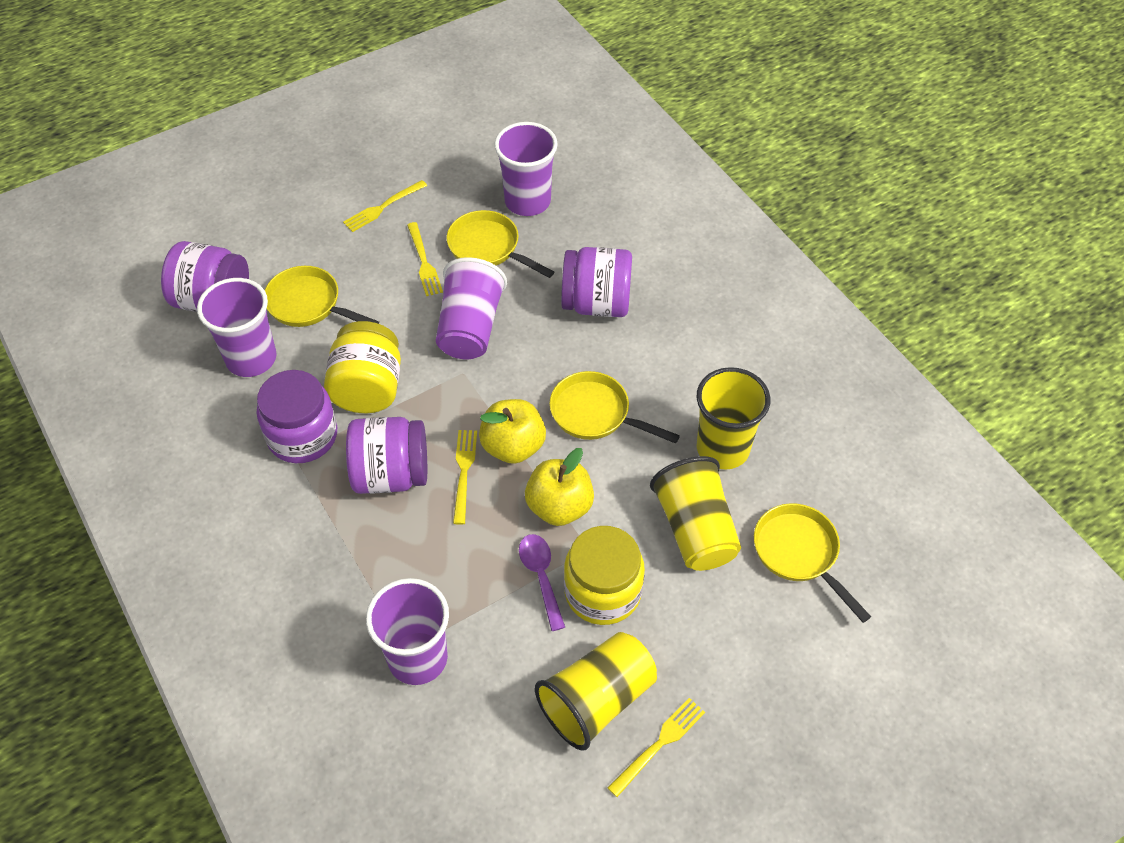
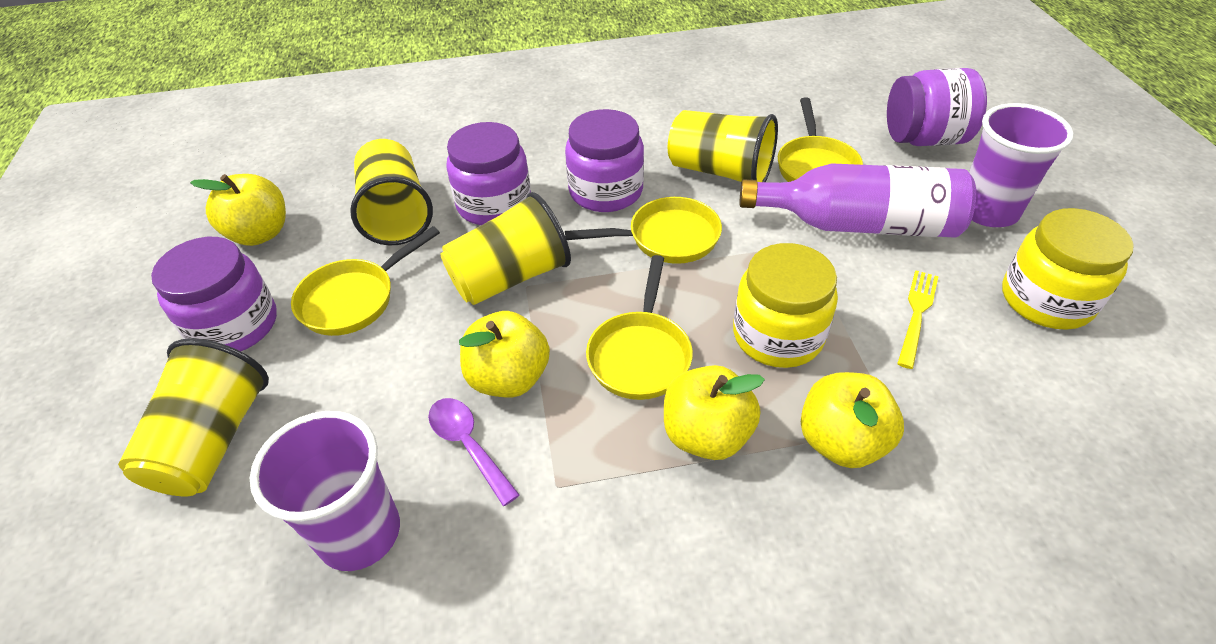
purple bottle: 0 -> 1
purple cup: 4 -> 2
yellow apple: 2 -> 4
yellow cup: 3 -> 4
yellow fork: 4 -> 1

